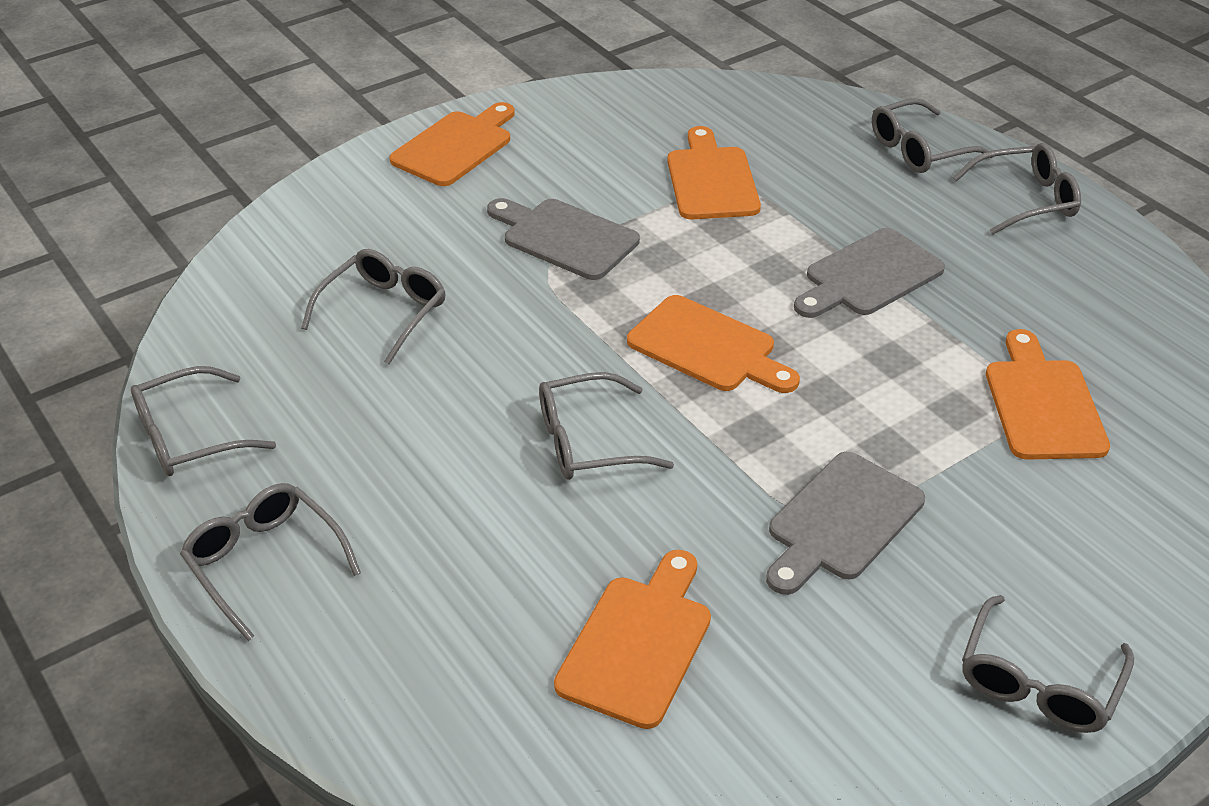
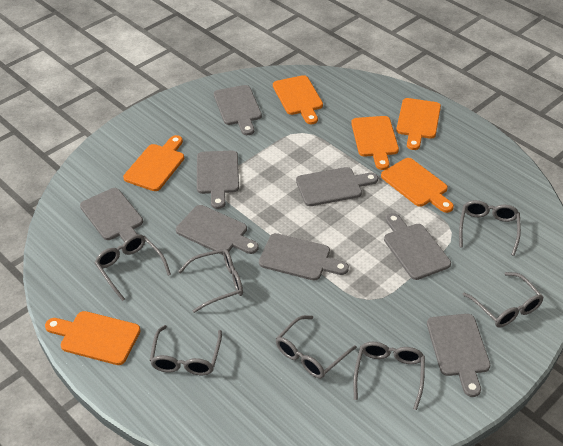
grey cutting board: 3 -> 8
orange cutting board: 5 -> 6

